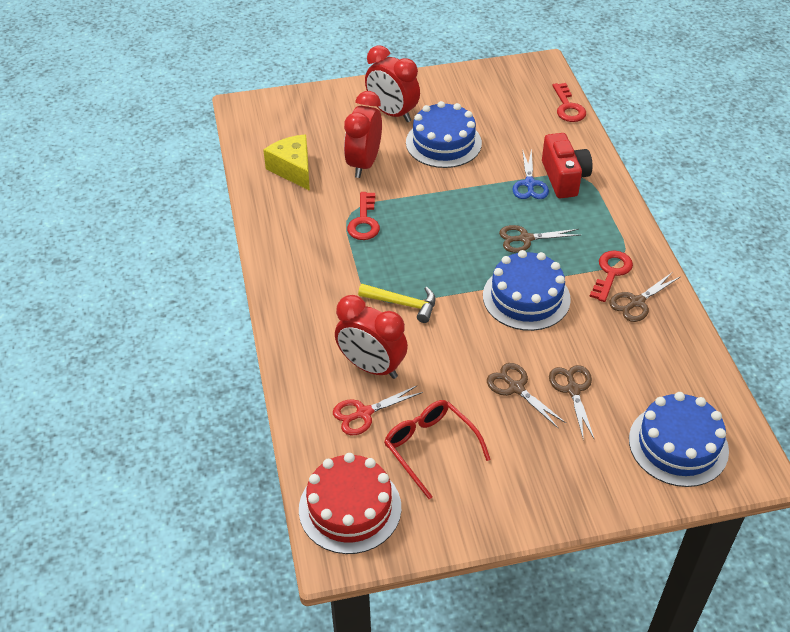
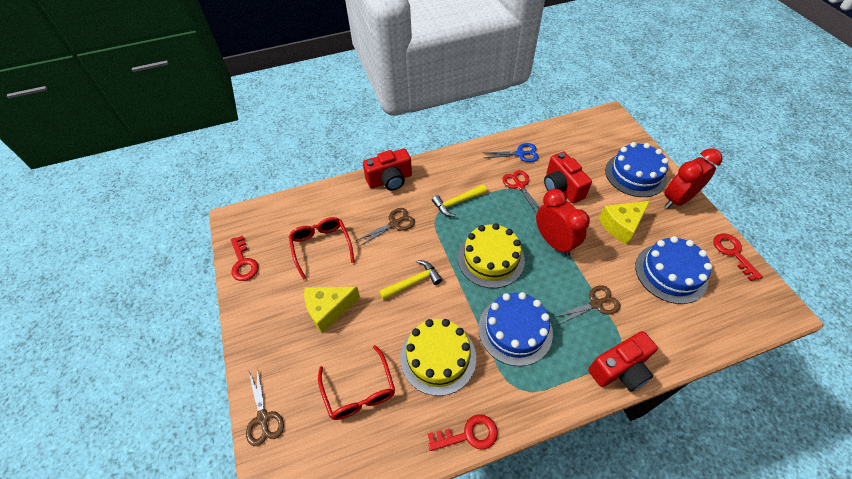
brown scissors: 4 -> 3
red cake: 1 -> 0
red camera: 1 -> 3
red clock: 3 -> 2
red glasses: 1 -> 2
yellow cake: 0 -> 2
yellow cheese: 1 -> 2
yellow hammer: 1 -> 2

